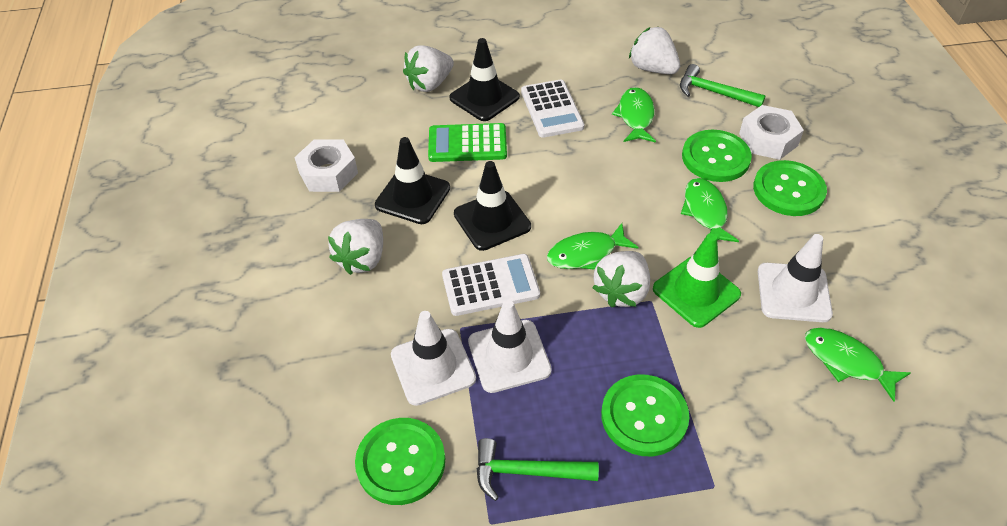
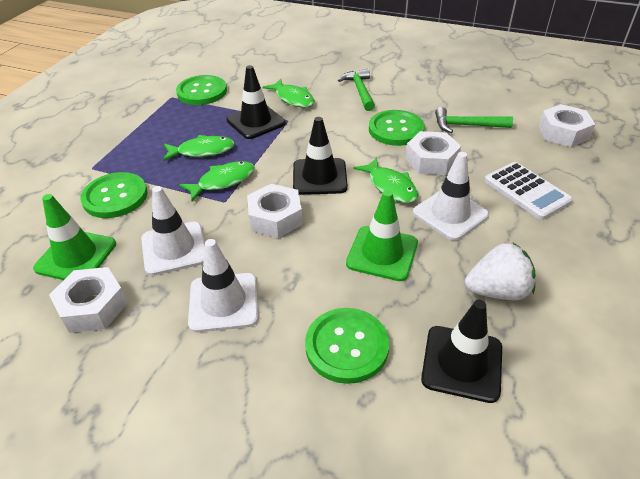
green calculator: 1 -> 0
green traffic cone: 1 -> 2
white calculator: 2 -> 1
white nut: 2 -> 4
white strawberry: 4 -> 1

